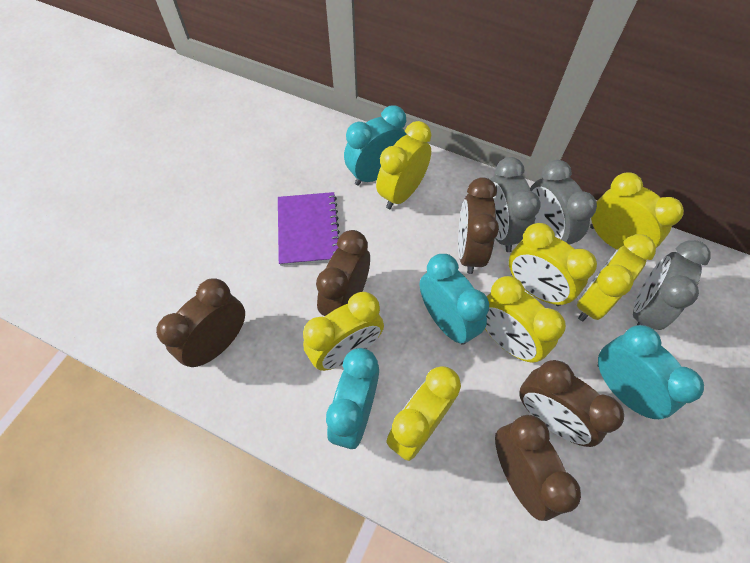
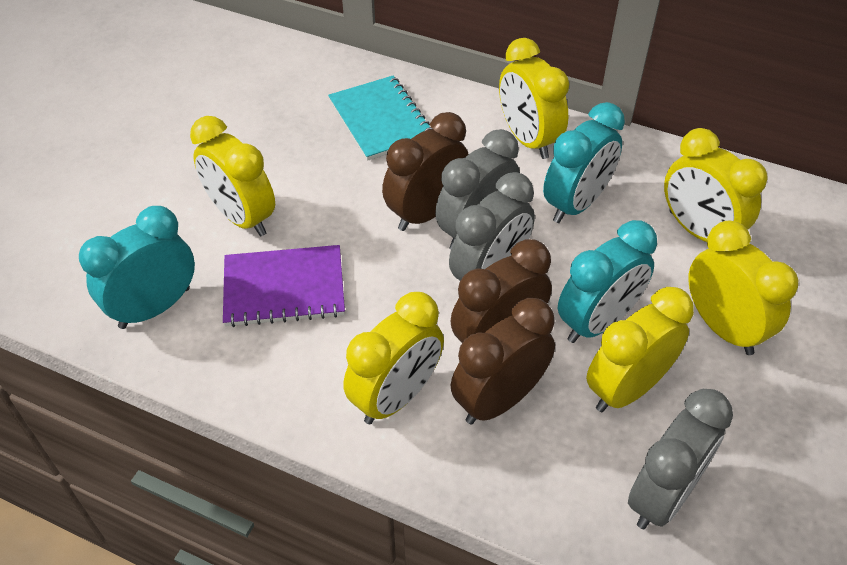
brown clock: 5 -> 3
turquoise clock: 4 -> 3
turquoise notebook: 0 -> 1
yellow clock: 7 -> 6

